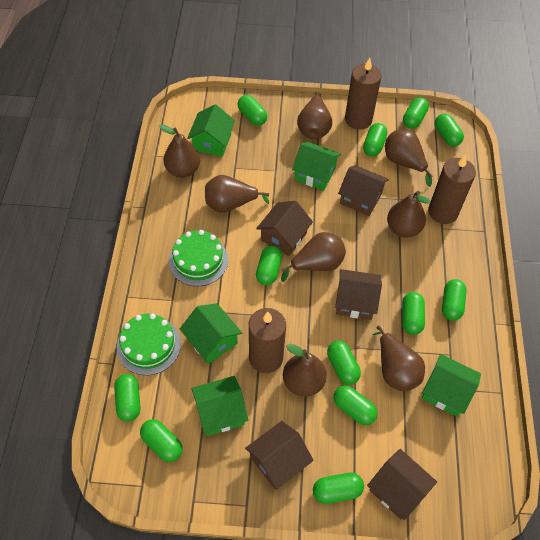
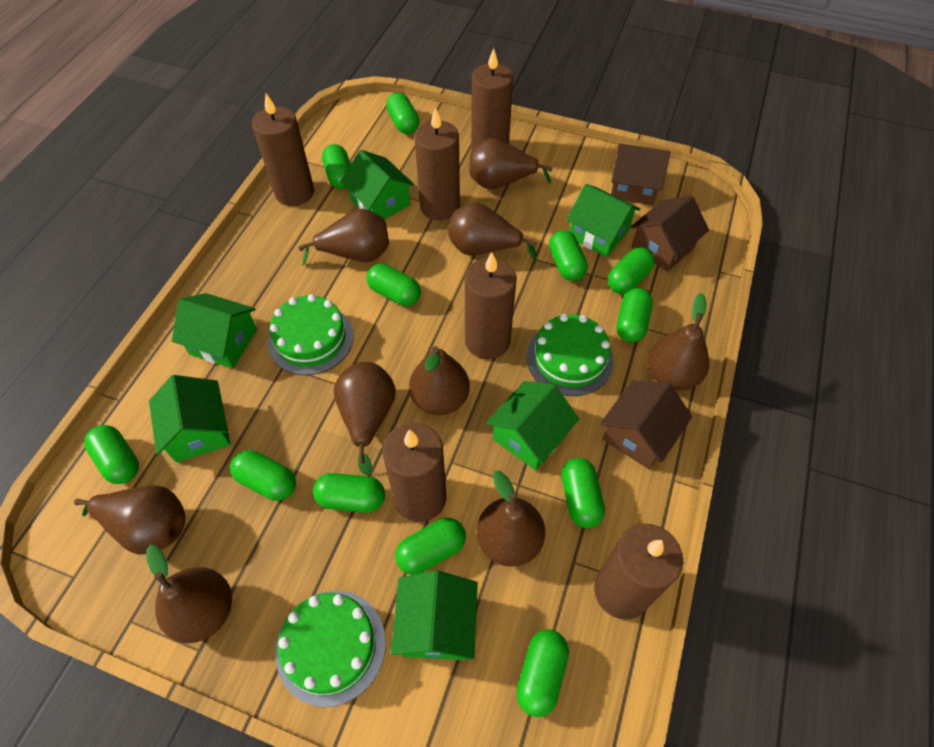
brown candle: 3 -> 6
brown house: 5 -> 3
brown pear: 8 -> 9
green cake: 2 -> 3
green house: 5 -> 6

